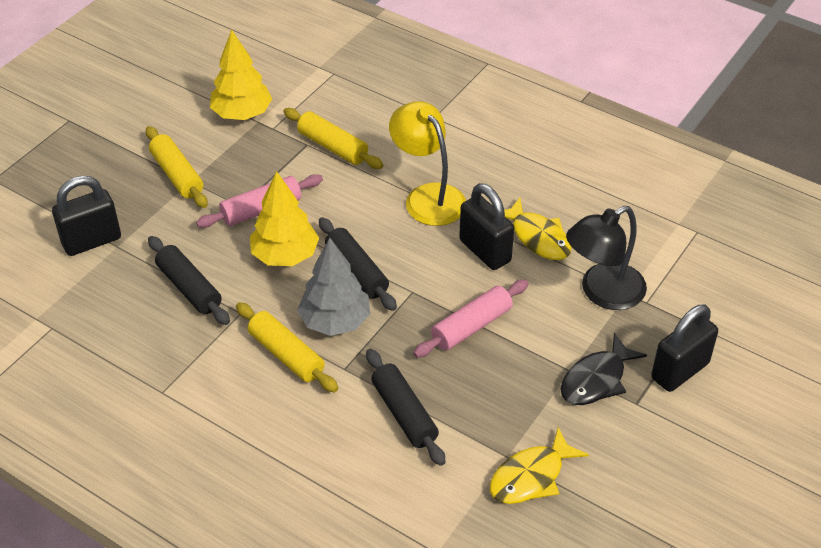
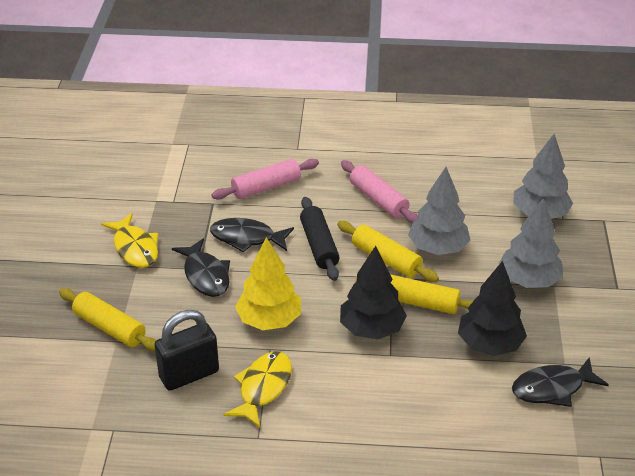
black fish: 1 -> 3
black lamp: 1 -> 0
black padlock: 3 -> 1
black rolling pin: 3 -> 1
black tree: 0 -> 2
grey tree: 1 -> 3
yellow lamp: 1 -> 0
yellow tree: 2 -> 1

